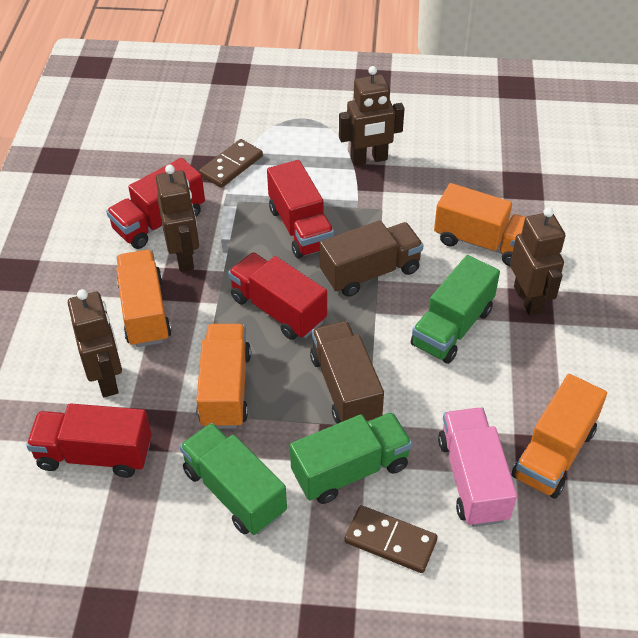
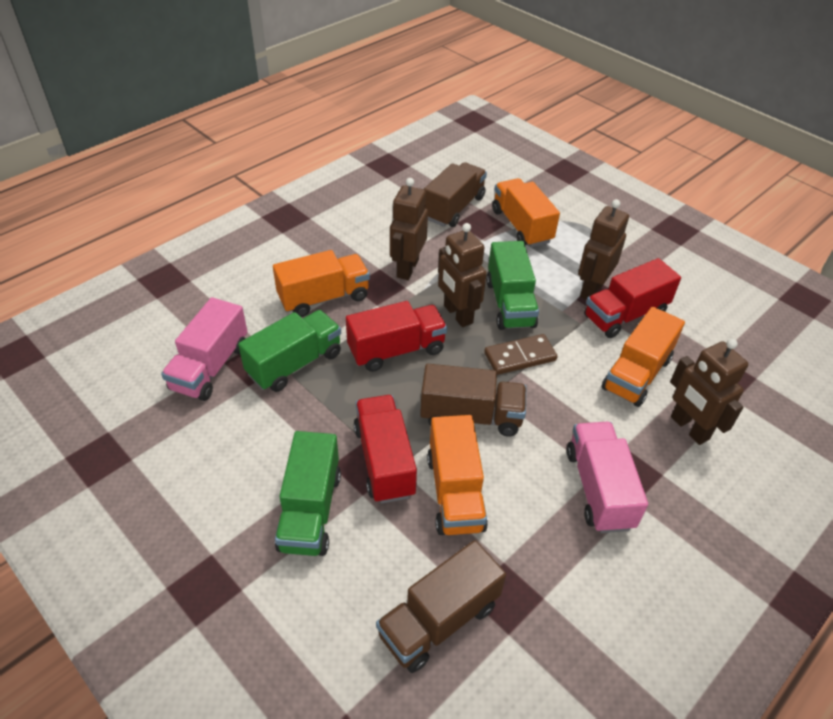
brown domino: 2 -> 1
brown truck: 2 -> 3
pink truck: 1 -> 2
red truck: 4 -> 3

